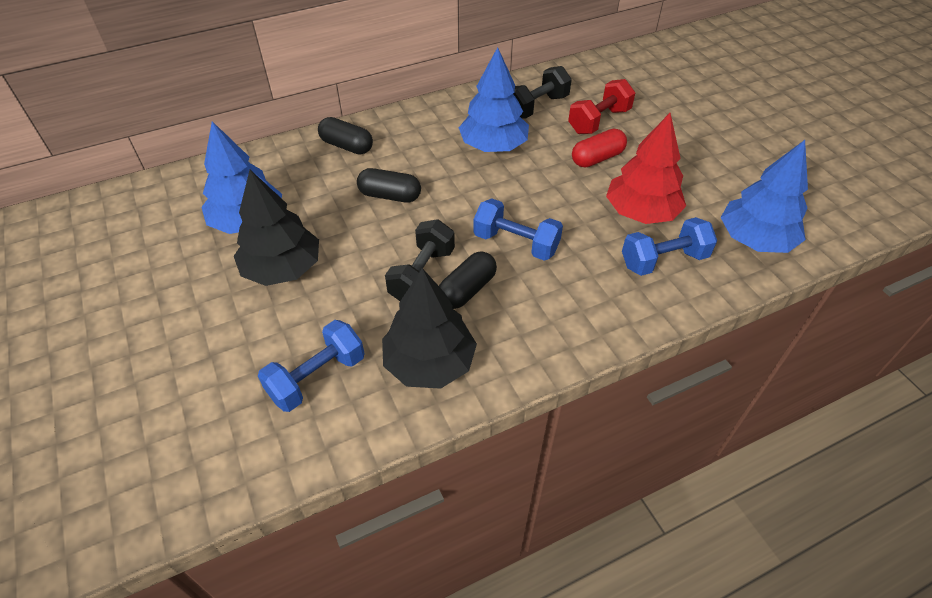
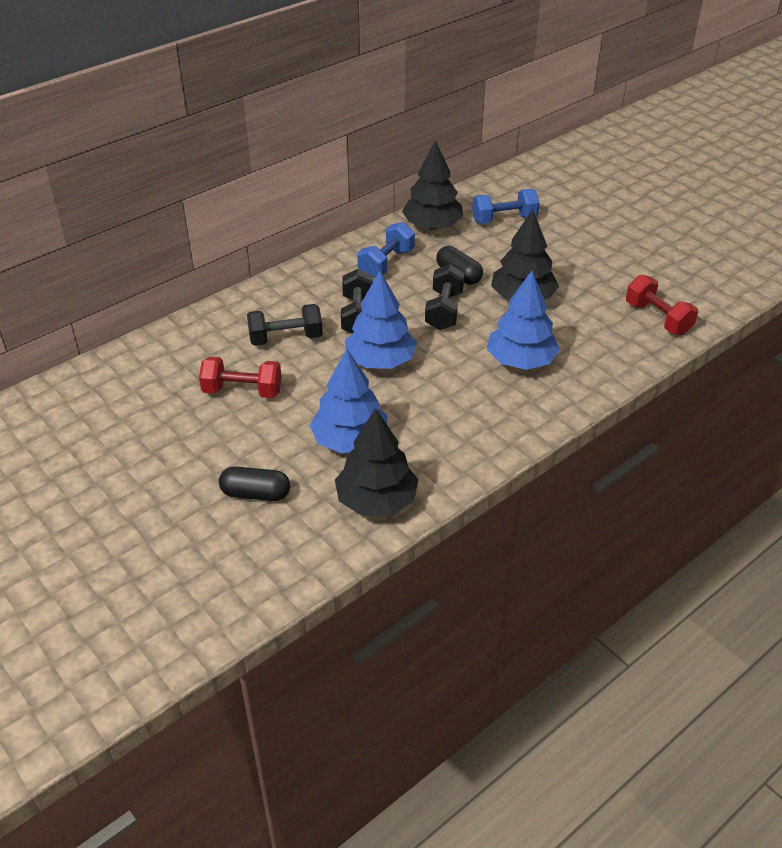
black capsule: 3 -> 2
black dumbbell: 2 -> 3
black tree: 2 -> 3
blue dumbbell: 3 -> 2
red capsule: 1 -> 0
red dumbbell: 1 -> 2
red tree: 1 -> 0

